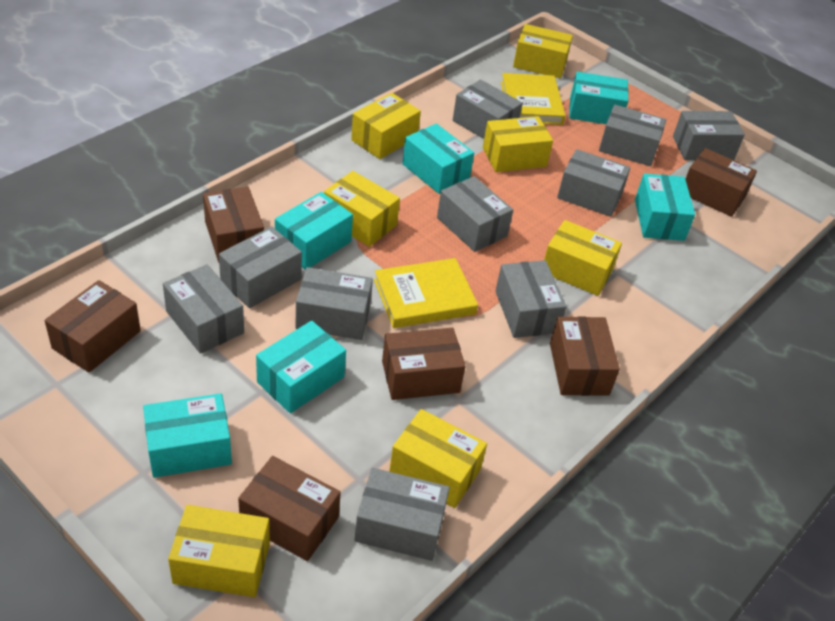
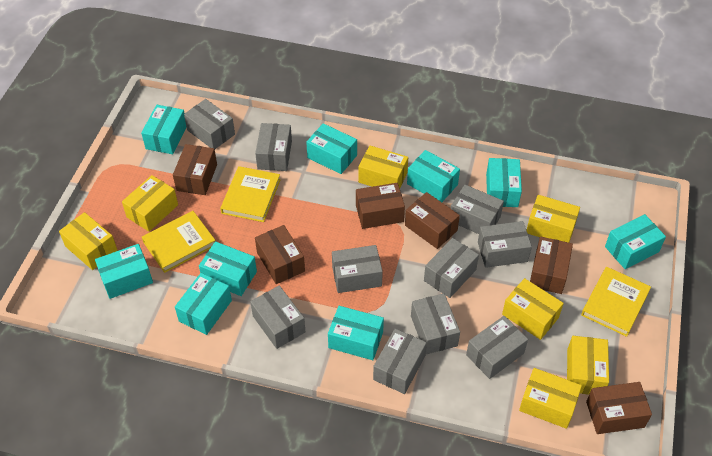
turquoise box: 6 -> 9
yellow book: 2 -> 3

